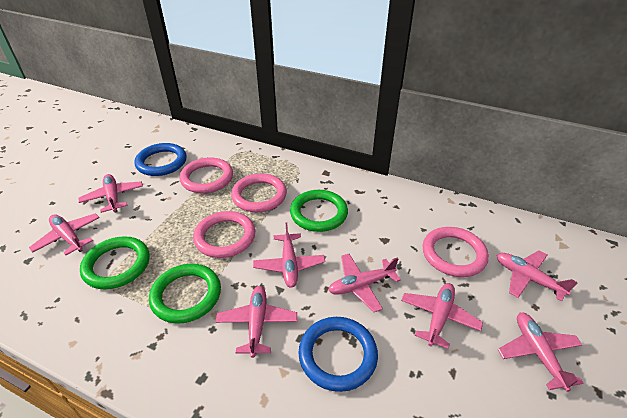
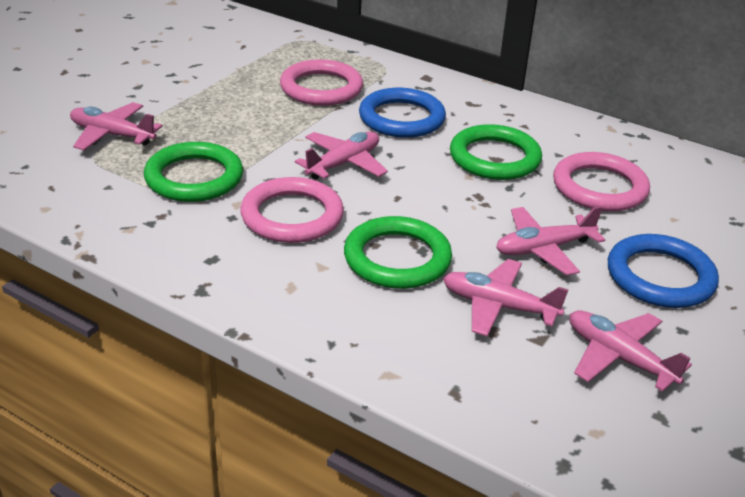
pink plane: 8 -> 5
pink ring: 4 -> 3

